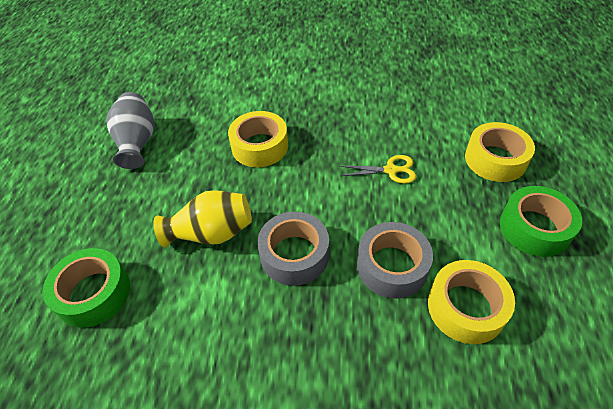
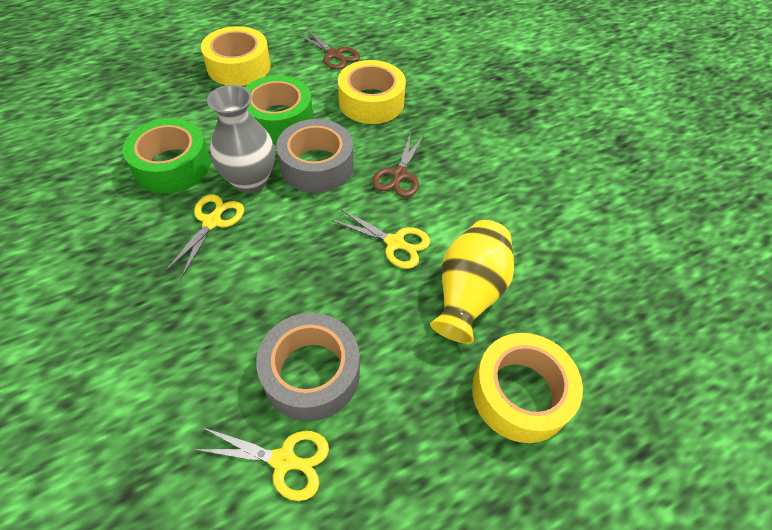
brown scissors: 0 -> 2
yellow scissors: 1 -> 3

